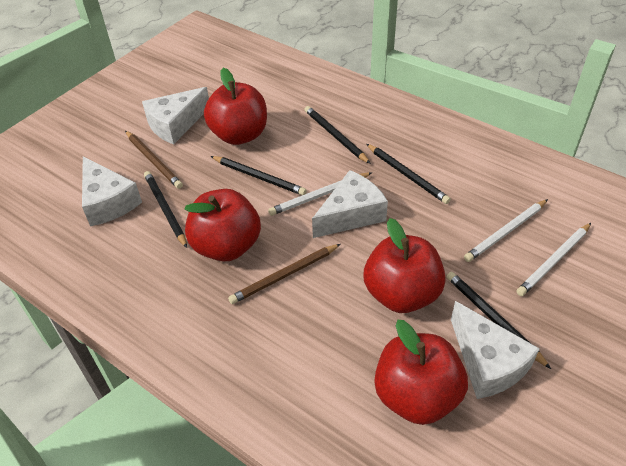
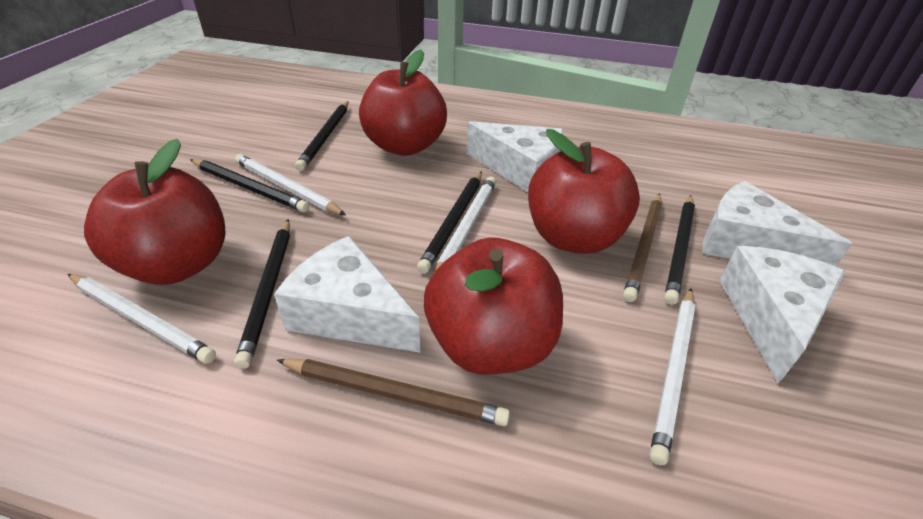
white pencil: 3 -> 4

